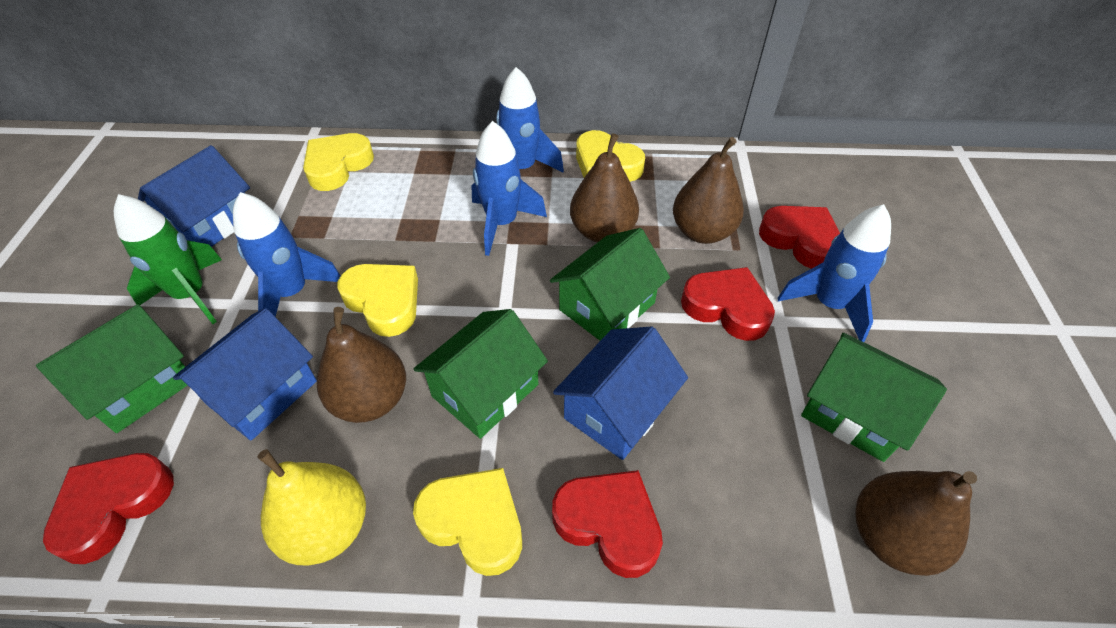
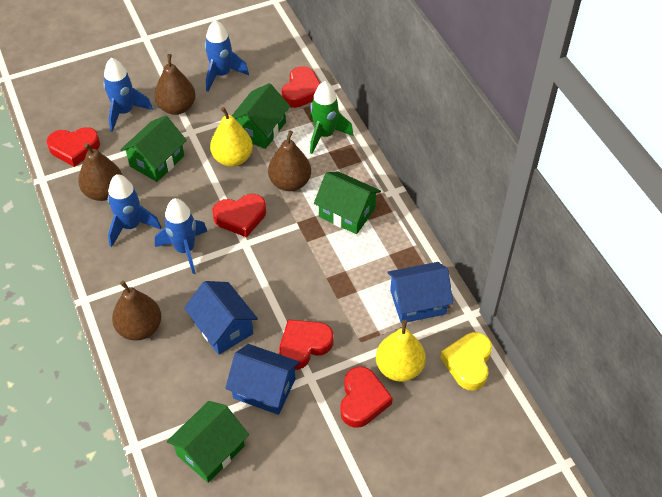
red heart: 4 -> 5
yellow heart: 4 -> 1
yellow pear: 1 -> 2

